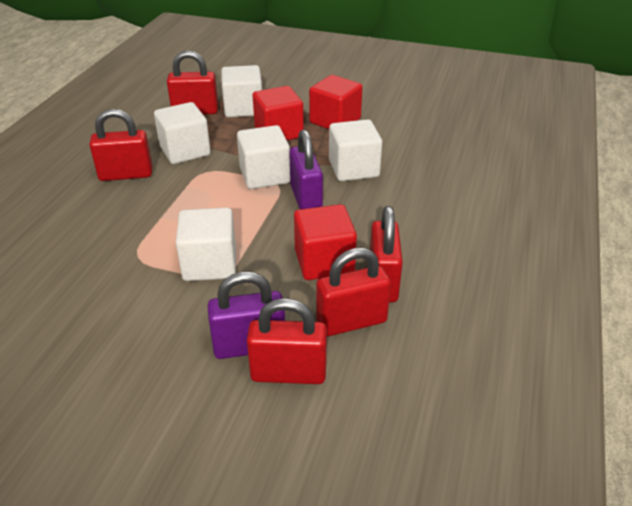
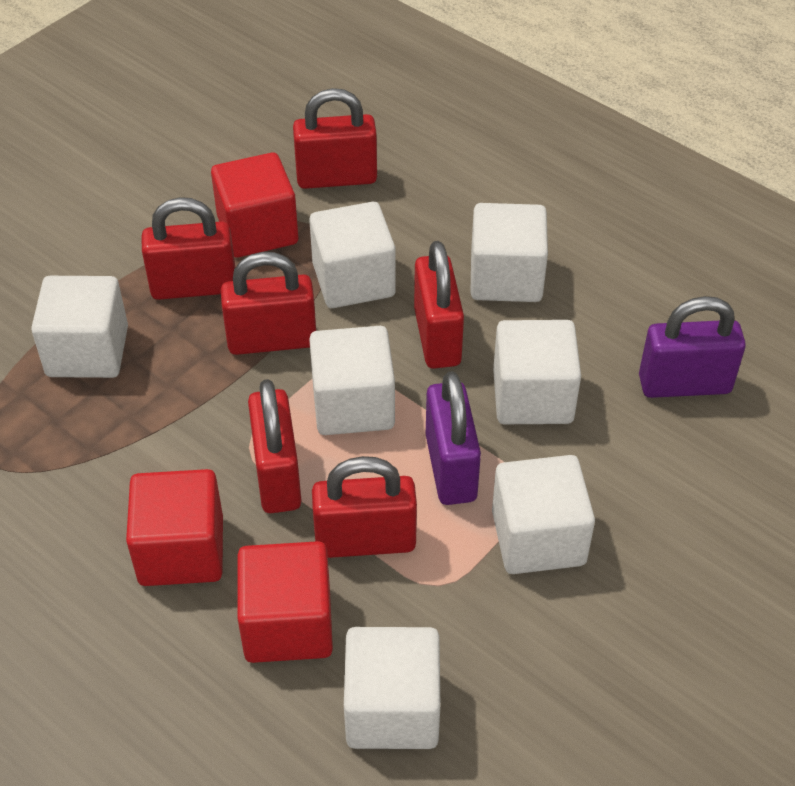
red padlock: 5 -> 6
white cube: 5 -> 7

